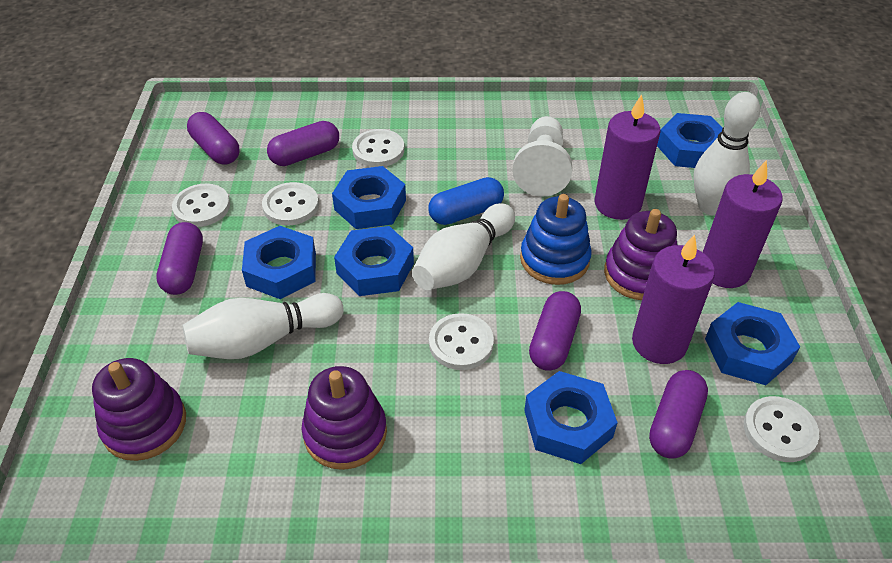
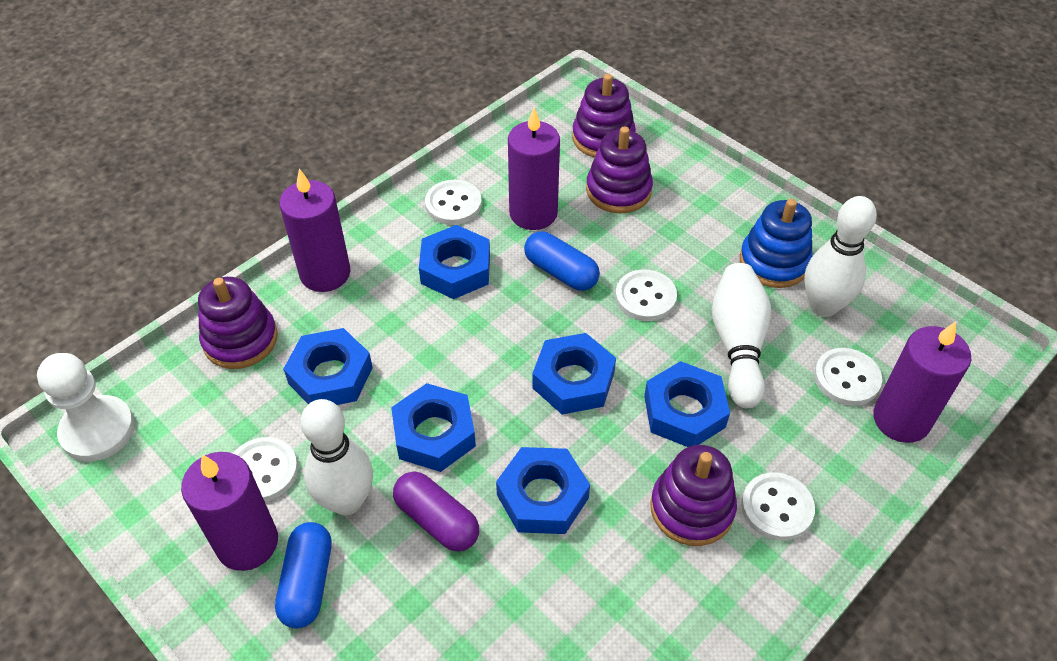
blue capsule: 1 -> 2
purple candle: 3 -> 4
purple capsule: 5 -> 1
purple stacking toy: 3 -> 4

